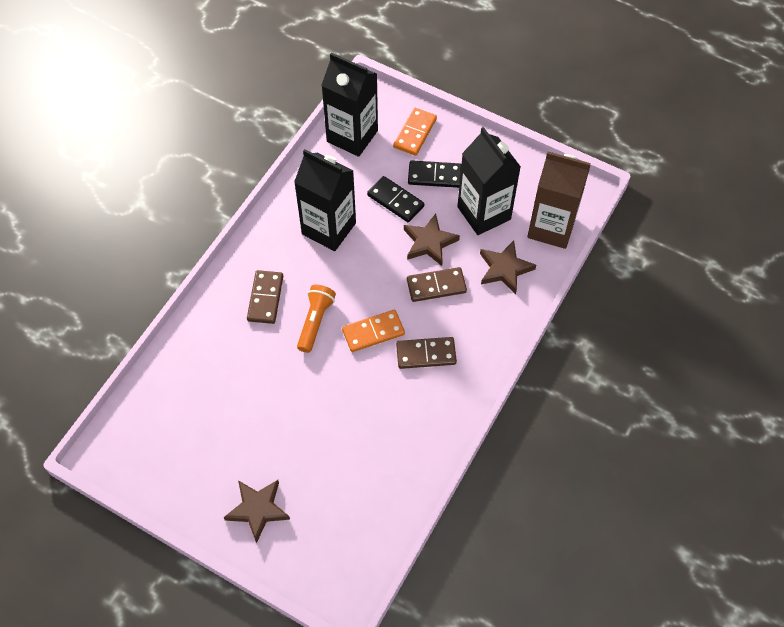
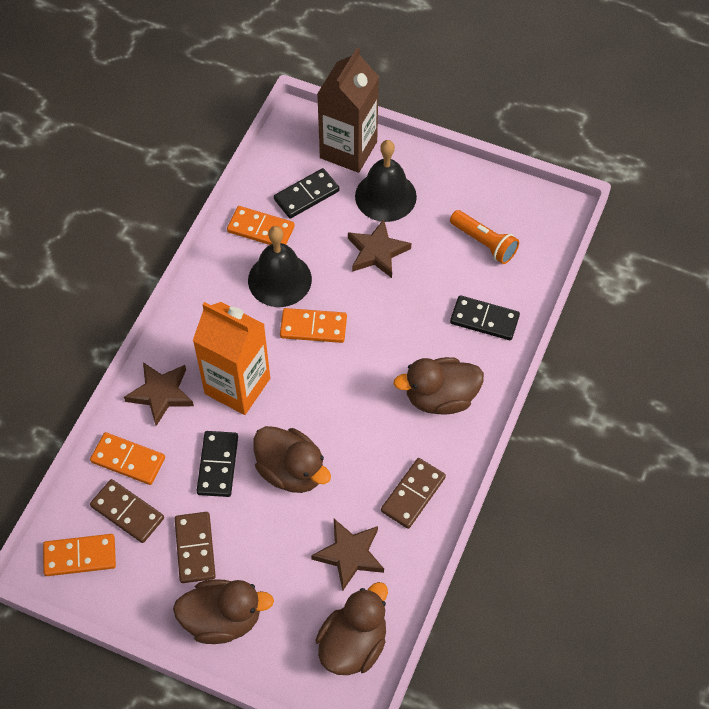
black bell: 0 -> 2
black carton: 3 -> 0
black domino: 2 -> 3
brown duck: 0 -> 4
orange carton: 0 -> 1
orange domino: 2 -> 4

